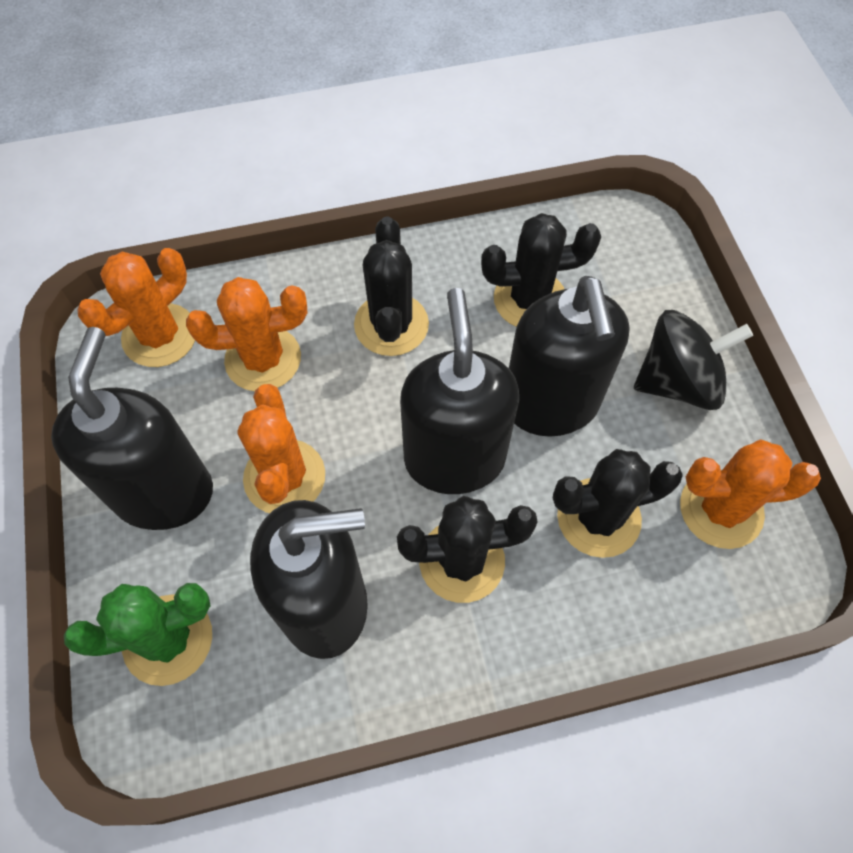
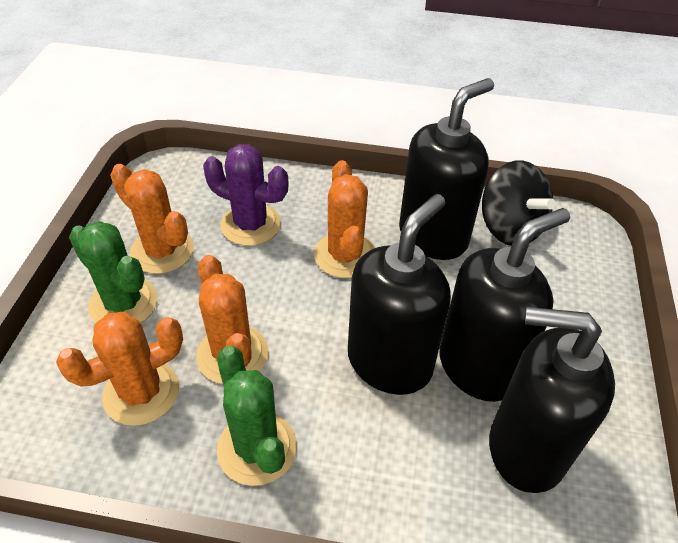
black cactus: 4 -> 0
green cactus: 1 -> 2
purple cactus: 0 -> 1

